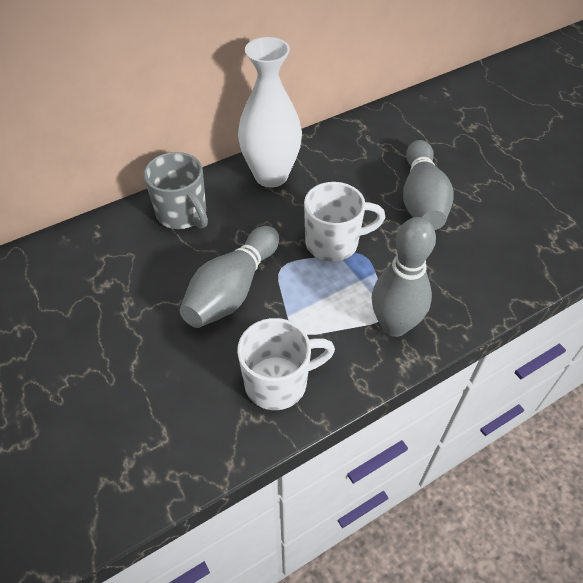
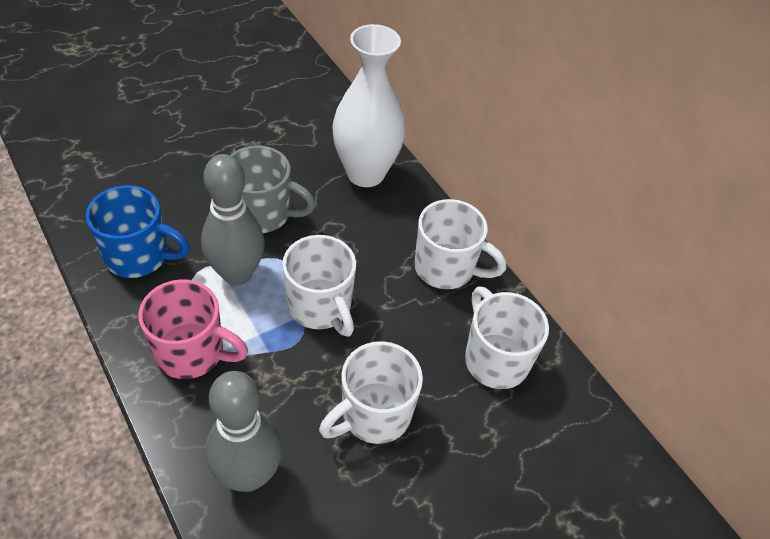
blue mug: 0 -> 1
grey bowling pin: 3 -> 2
pink mug: 0 -> 1
white mug: 2 -> 4

